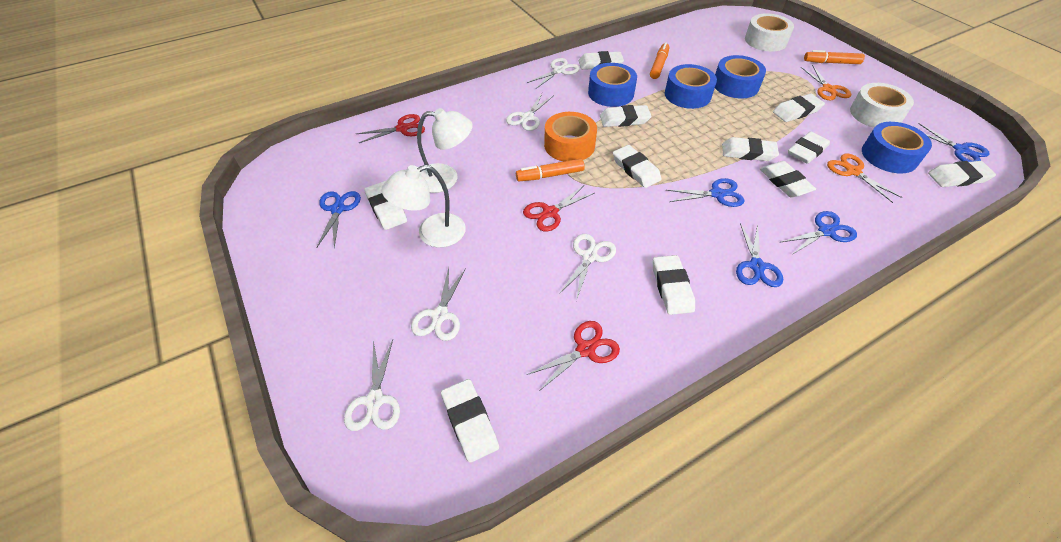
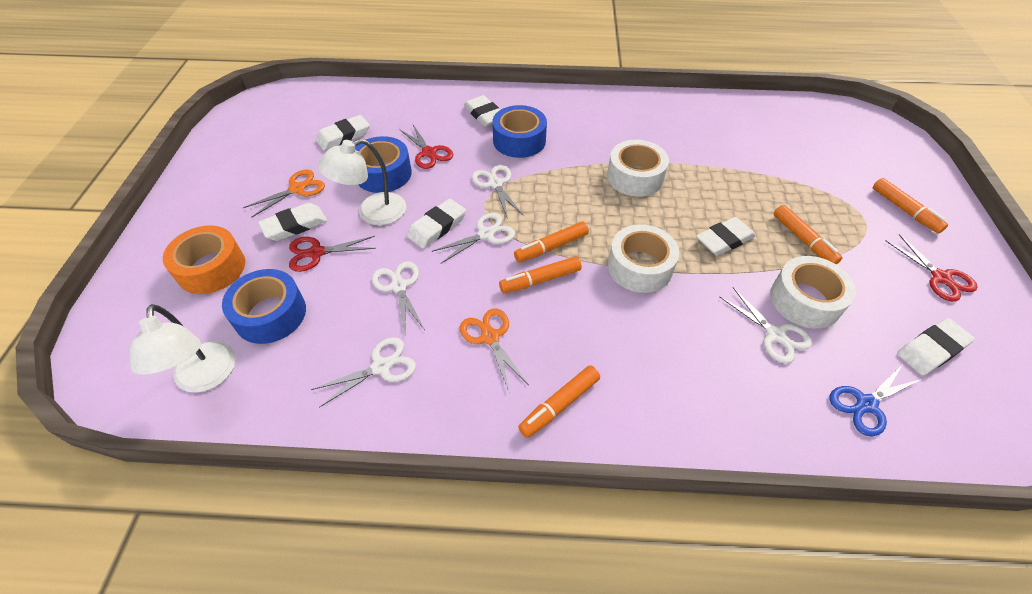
blue scissors: 5 -> 1
blue tape: 4 -> 3
orange marker: 3 -> 5
white eraser: 11 -> 6
white tape: 2 -> 3

